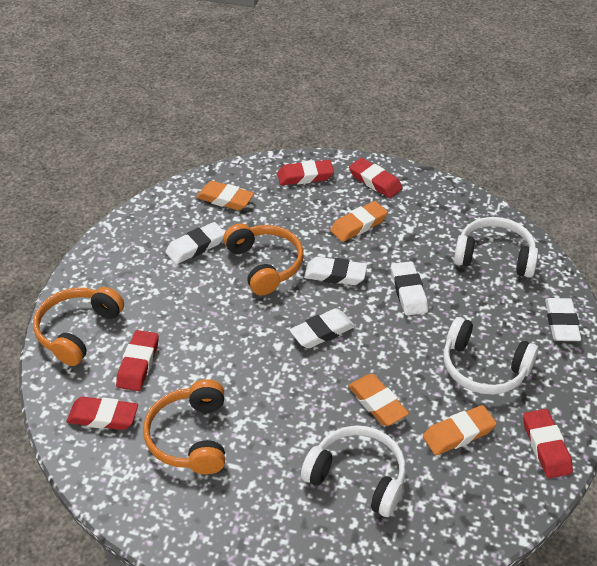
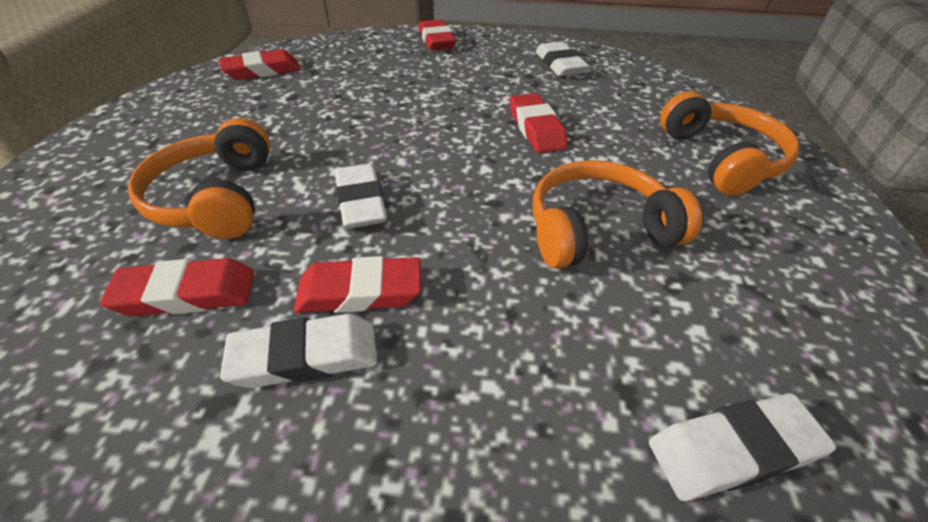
orange eraser: 4 -> 0
white eraser: 5 -> 4
white headphones: 3 -> 0

